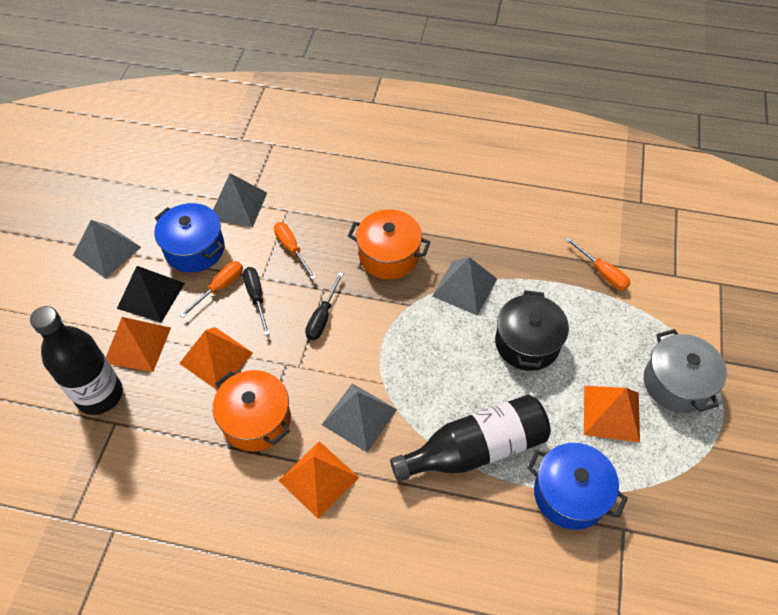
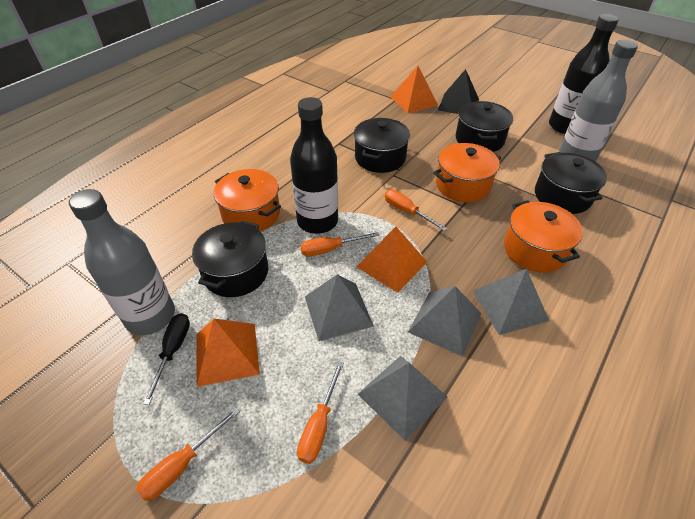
black pot: 1 -> 4
black screwdriver: 2 -> 1
blue pot: 2 -> 0
grey bottle: 0 -> 2
grey pot: 1 -> 0
orange pot: 2 -> 3
orange pyramid: 4 -> 3
orange screwdriver: 3 -> 4

